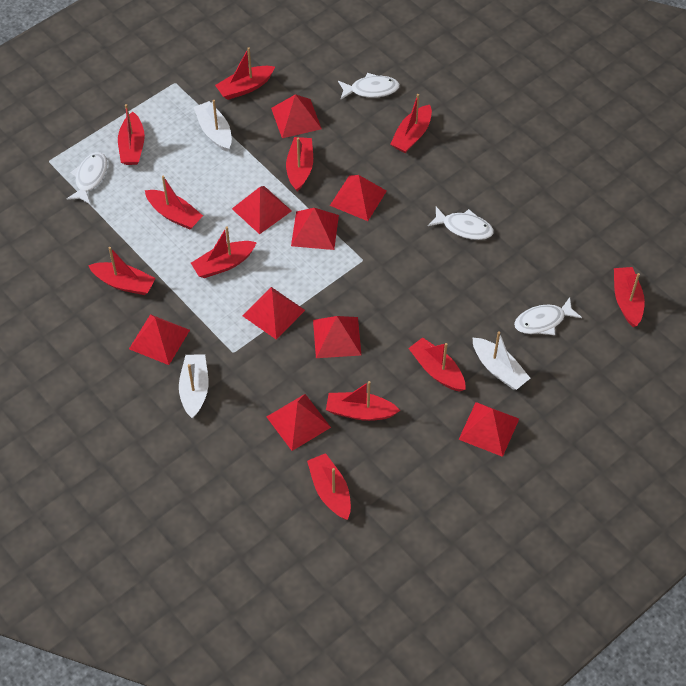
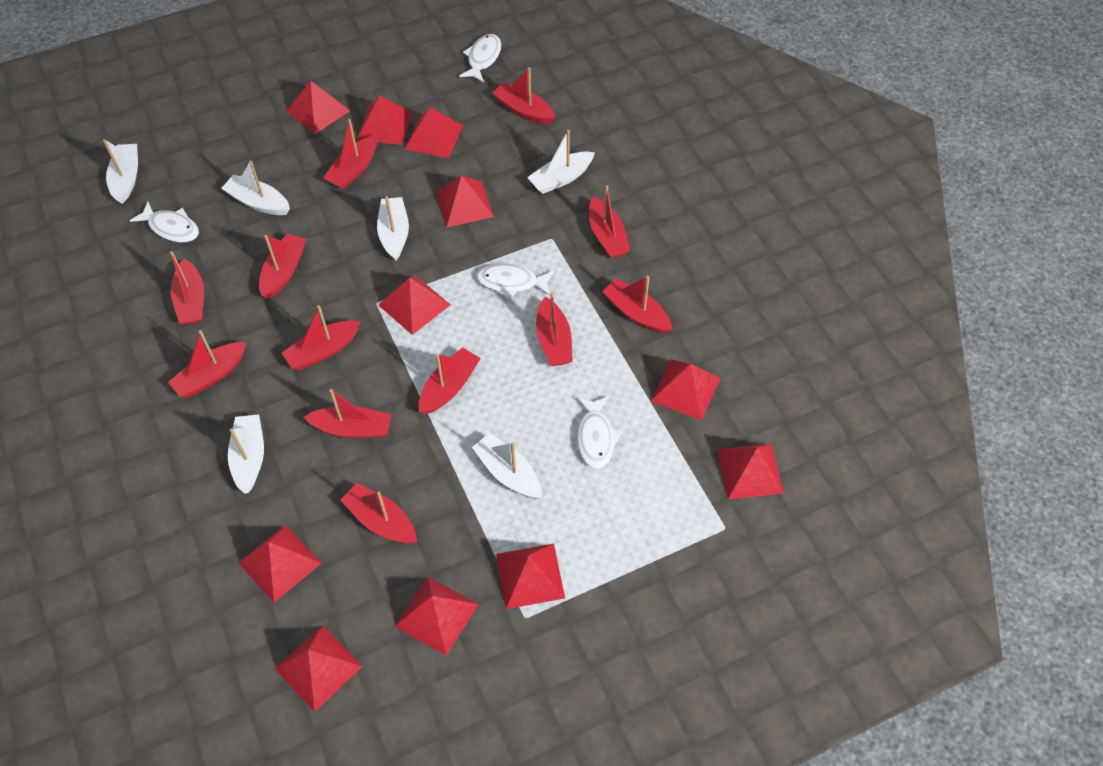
red boat: 11 -> 12
red pyramid: 9 -> 11
white boat: 3 -> 6

